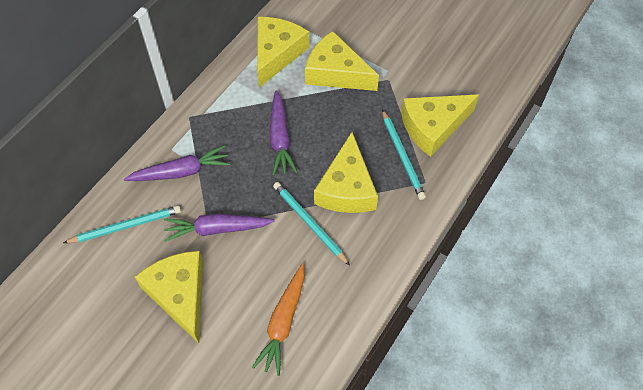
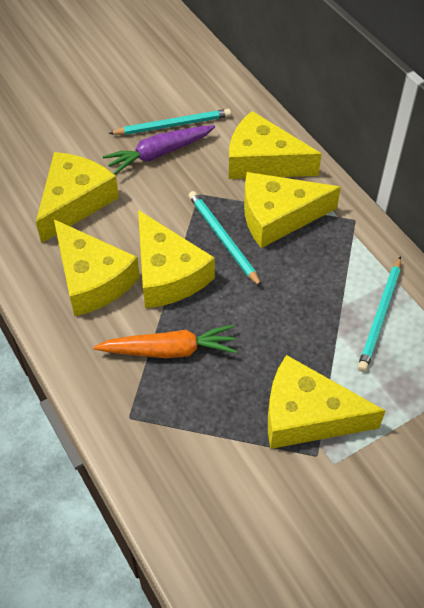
purple carrot: 3 -> 1
yellow cheese: 5 -> 6

